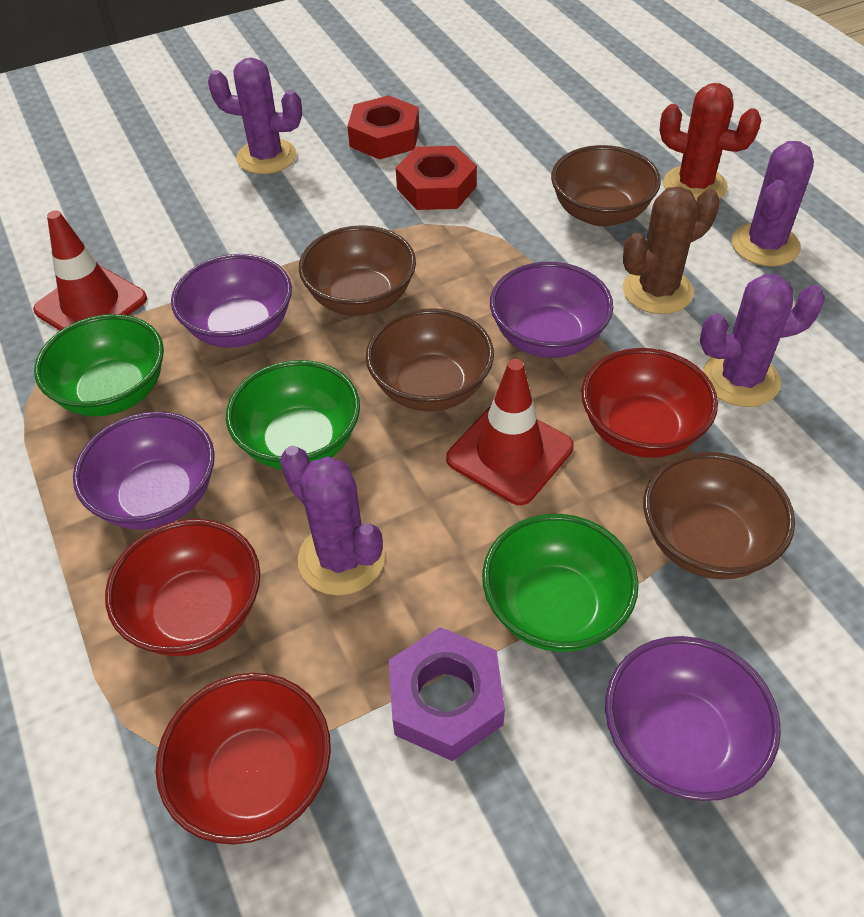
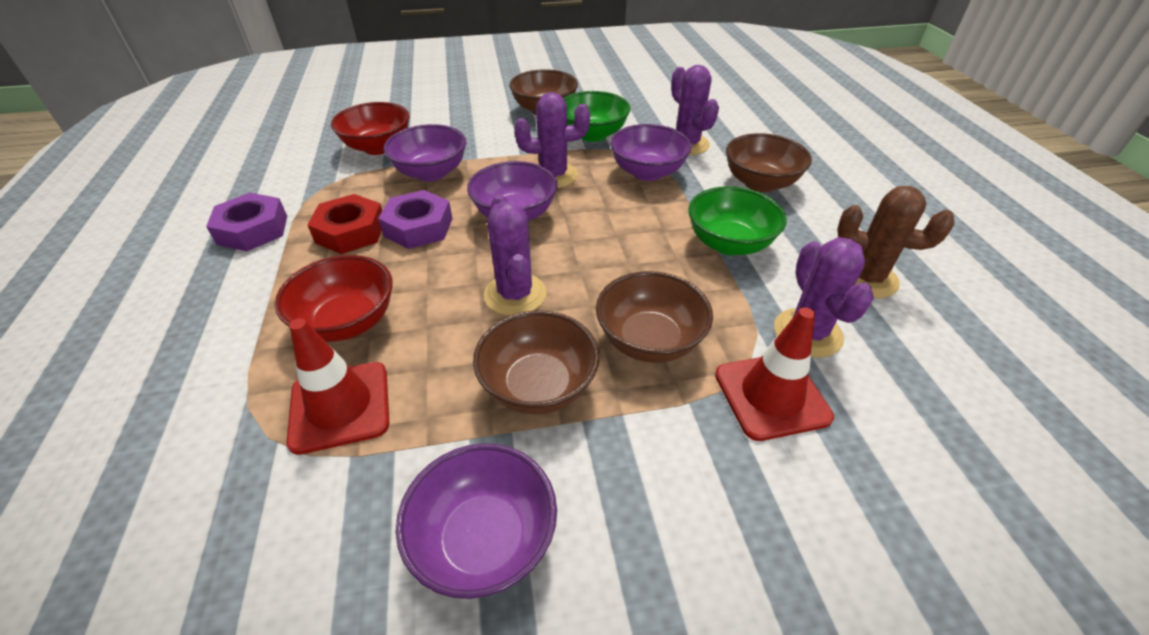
green bowl: 3 -> 2
purple nut: 1 -> 2
red bowl: 3 -> 2
red cactus: 1 -> 0
red nut: 2 -> 1

